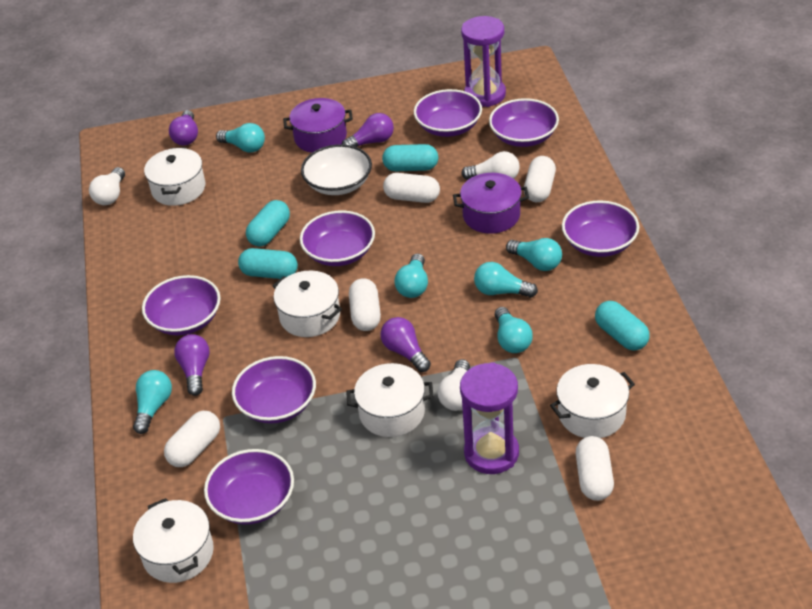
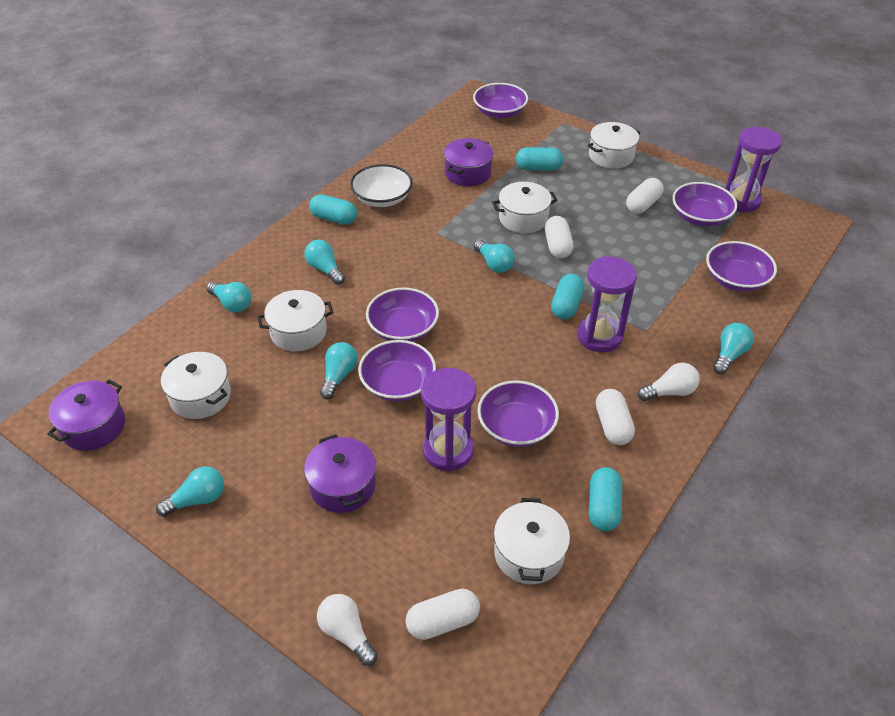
purple bowl: 7 -> 6
purple hourglass: 2 -> 3
purple light bulb: 4 -> 0
purple pot: 2 -> 3
white capsule: 5 -> 4
white light bulb: 3 -> 2

